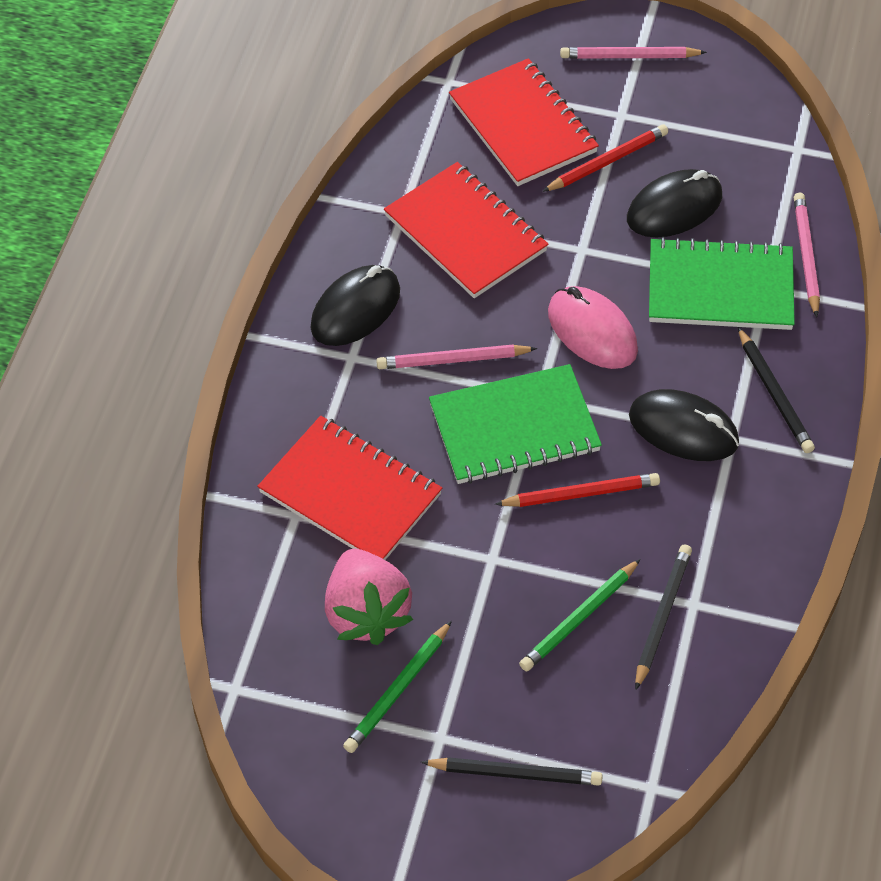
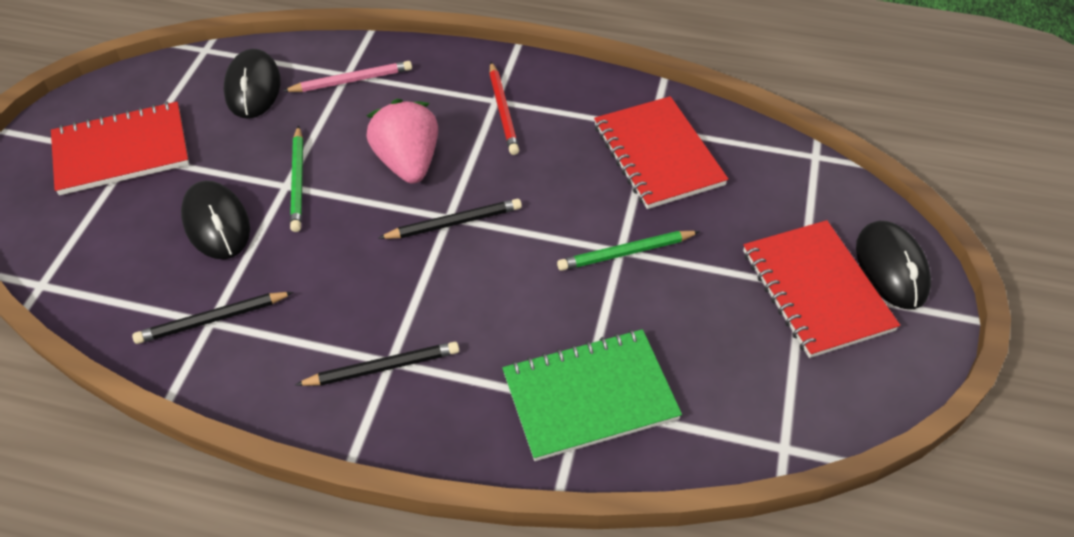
green notebook: 2 -> 1
pink mouse: 1 -> 0
pink pencil: 3 -> 1
red pencil: 2 -> 1

